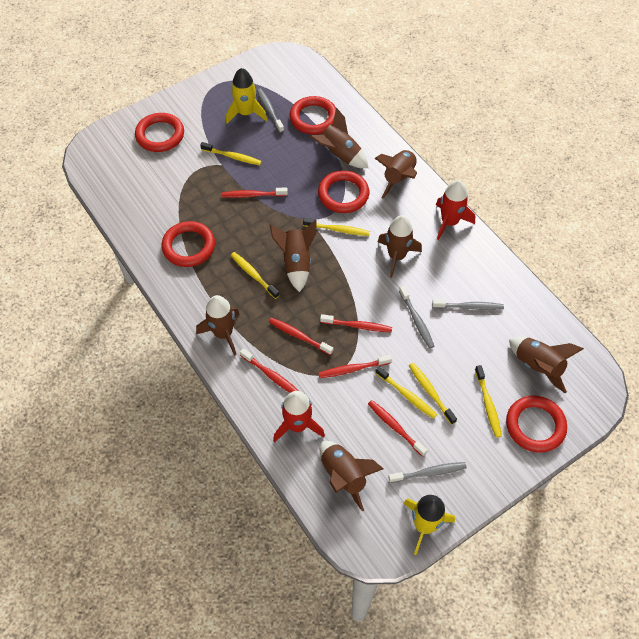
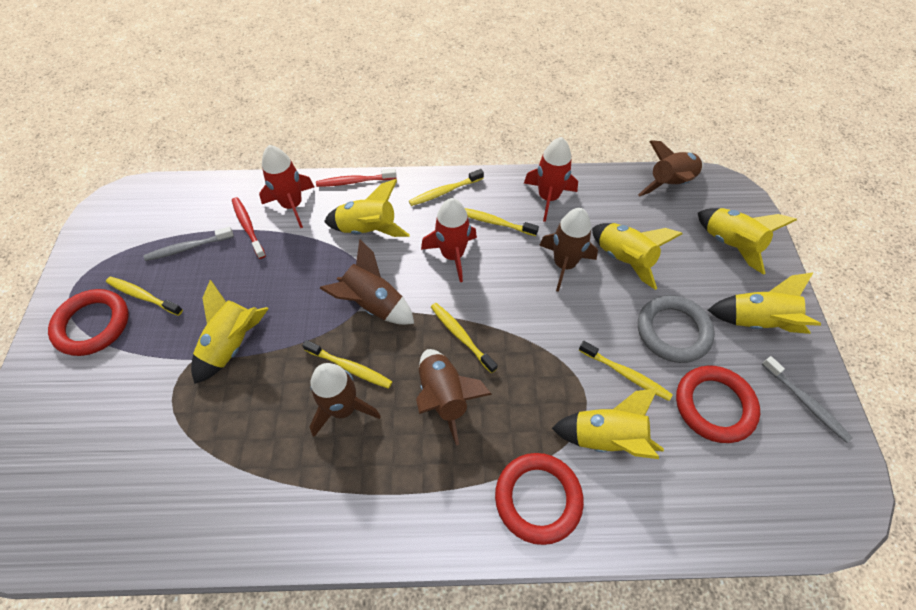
brown rocket: 7 -> 5
grey ring: 0 -> 1
grey toothbrush: 4 -> 2
red ring: 5 -> 3
red rocket: 2 -> 3
red toothbrush: 6 -> 2
yellow rocket: 2 -> 6

